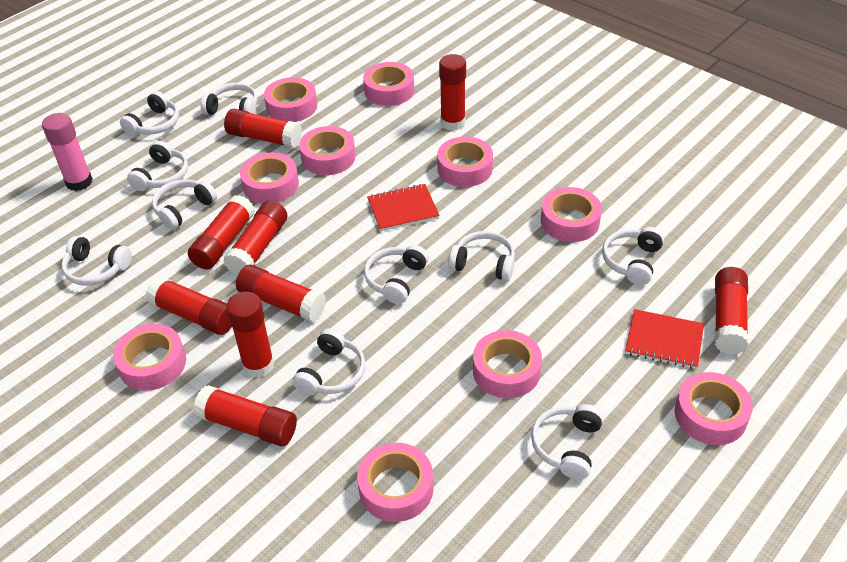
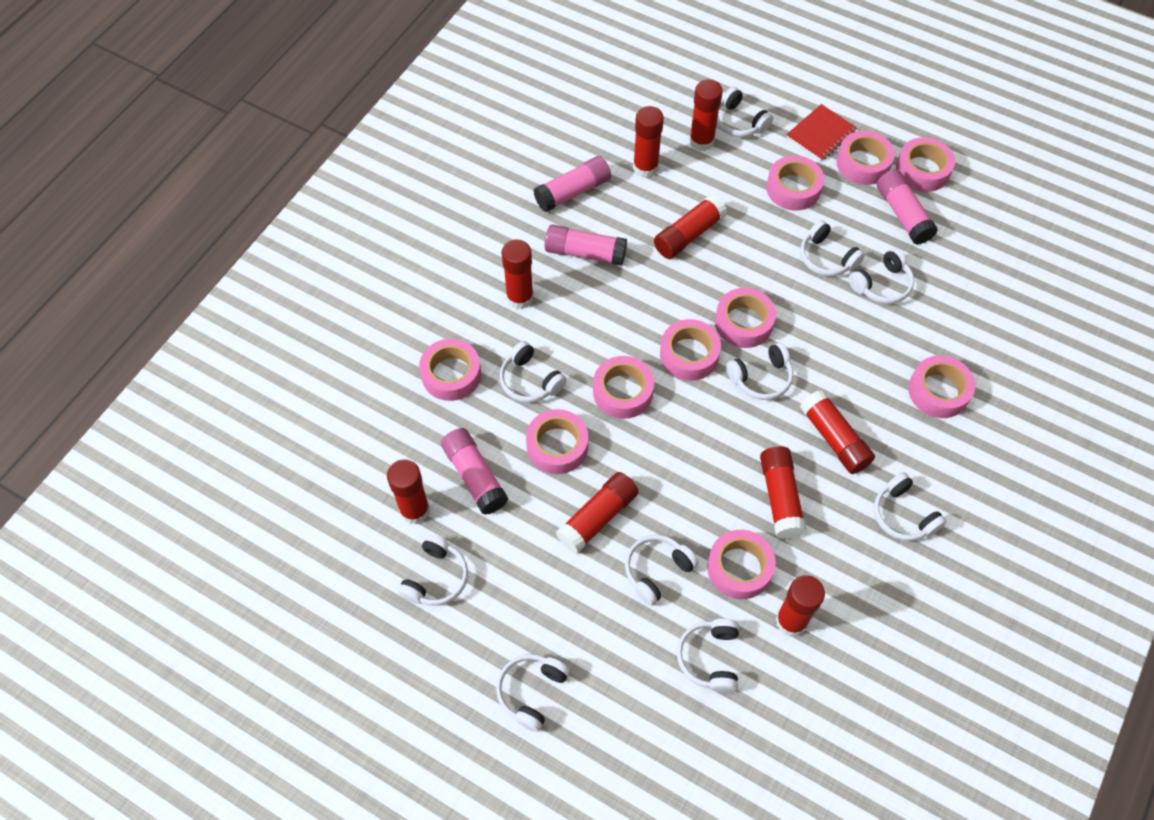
pink glue stick: 1 -> 4
red notebook: 2 -> 1

